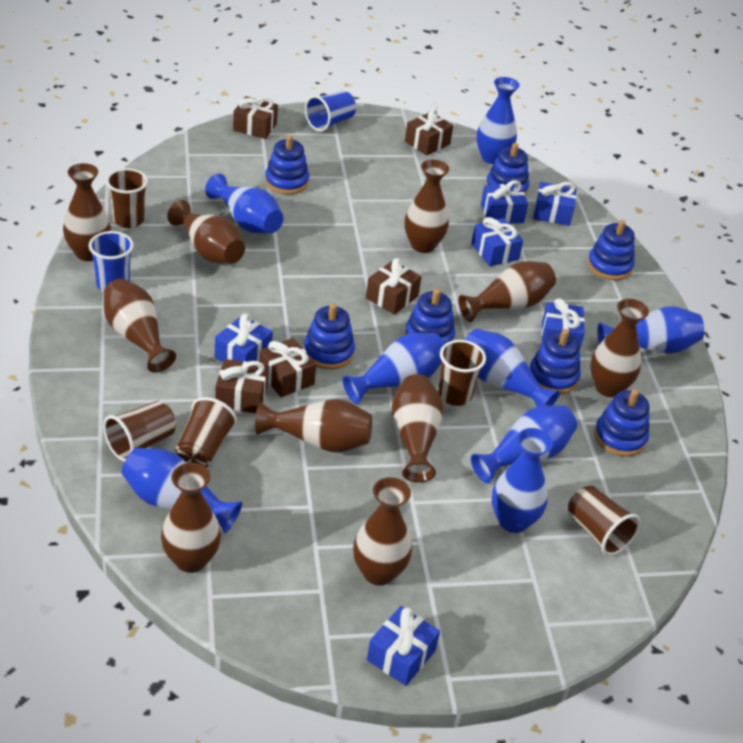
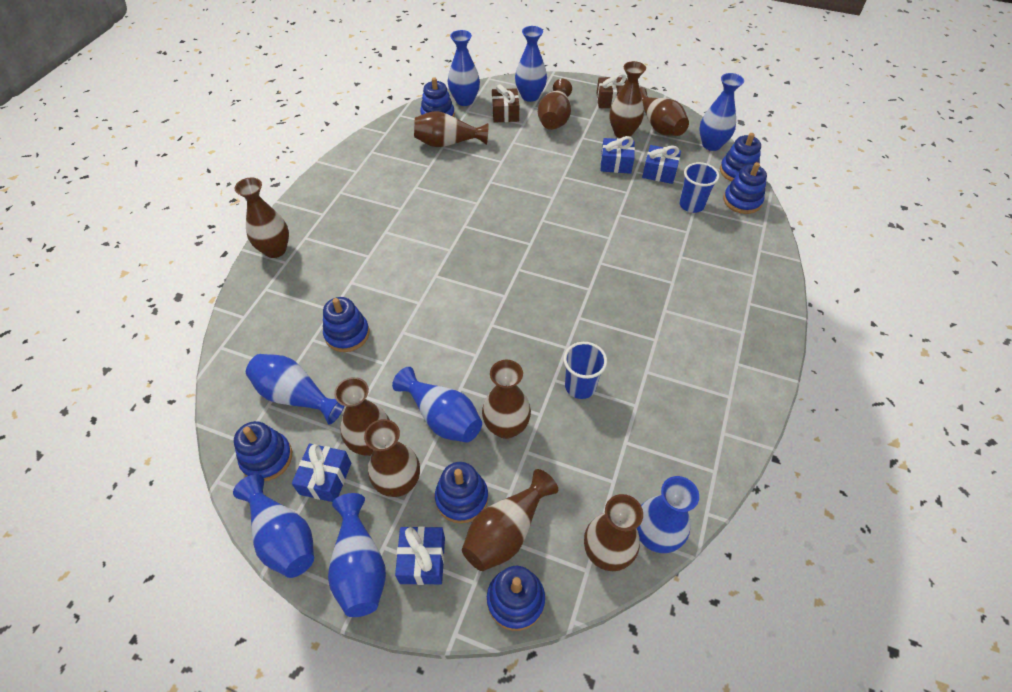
blue gift: 6 -> 4
brown cup: 5 -> 0
brown gift: 5 -> 2

